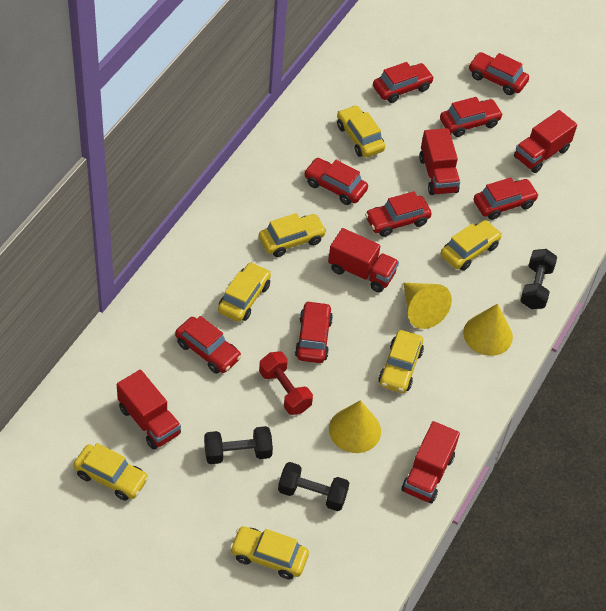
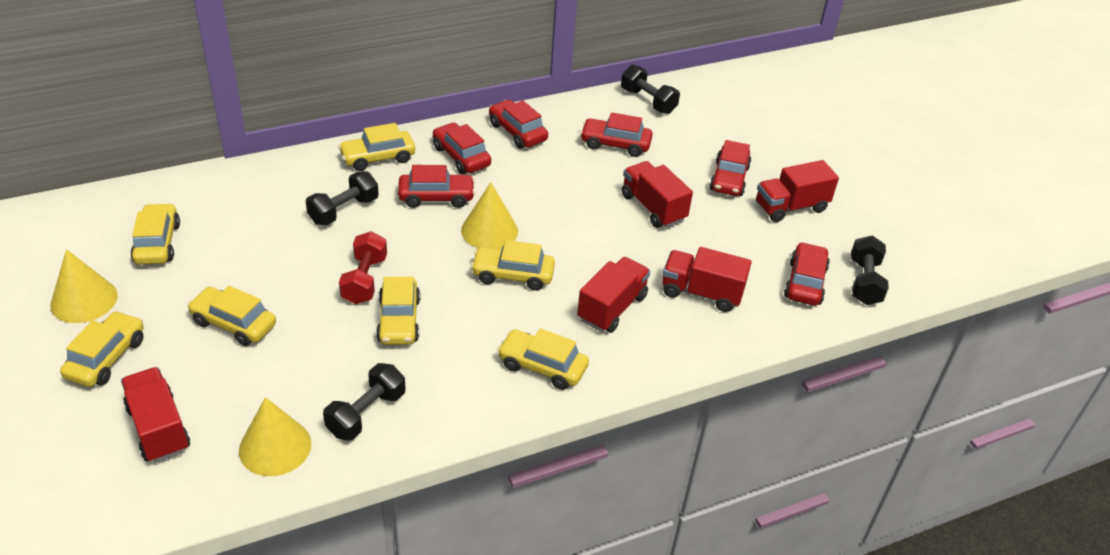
black dumbbell: 3 -> 4
red car: 8 -> 6

